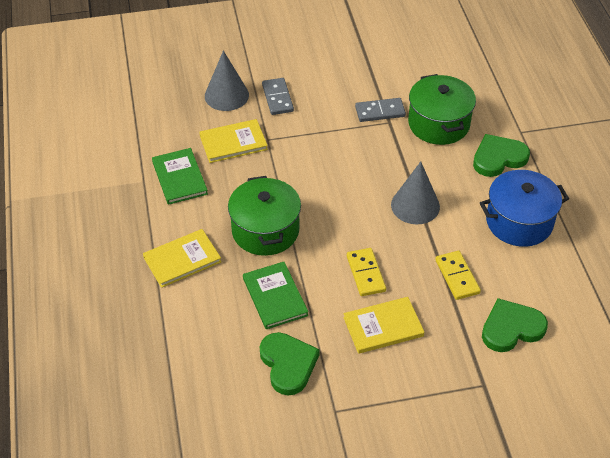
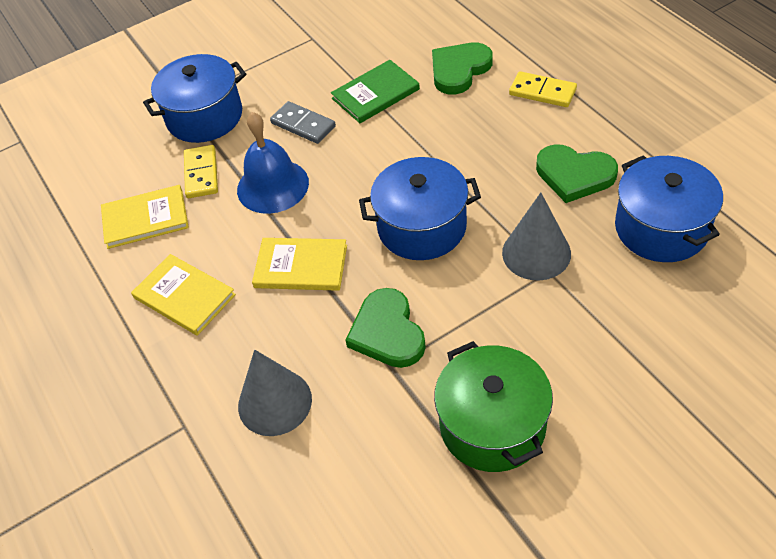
blue bell: 0 -> 1
blue pot: 1 -> 3
green book: 2 -> 1
green pot: 2 -> 1
grey domino: 2 -> 1

